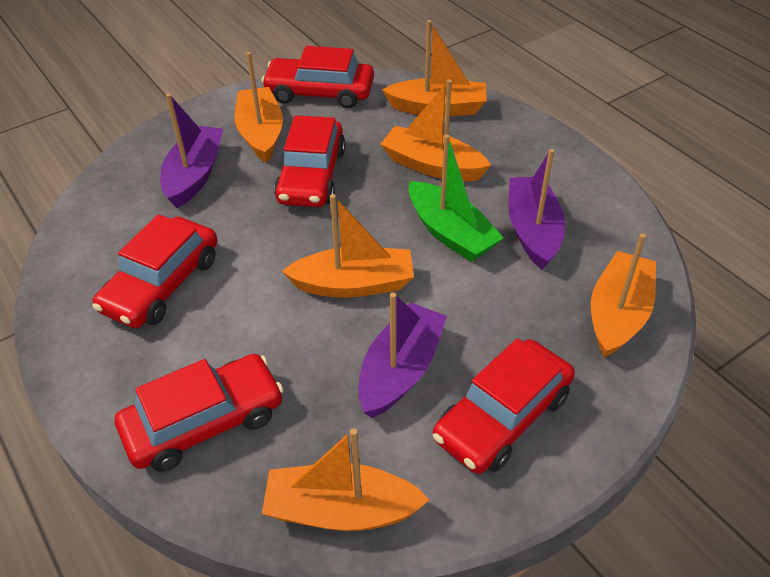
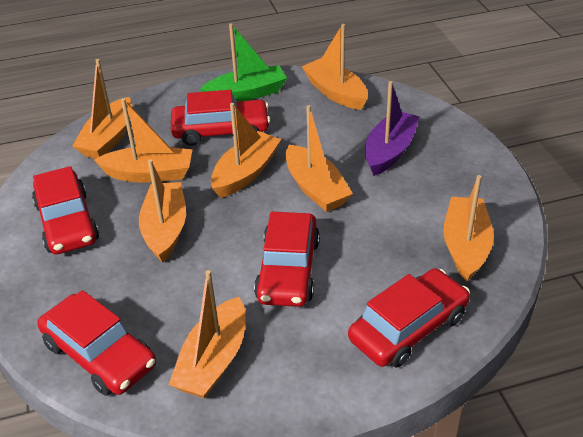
orange boat: 6 -> 8
purple boat: 3 -> 1

